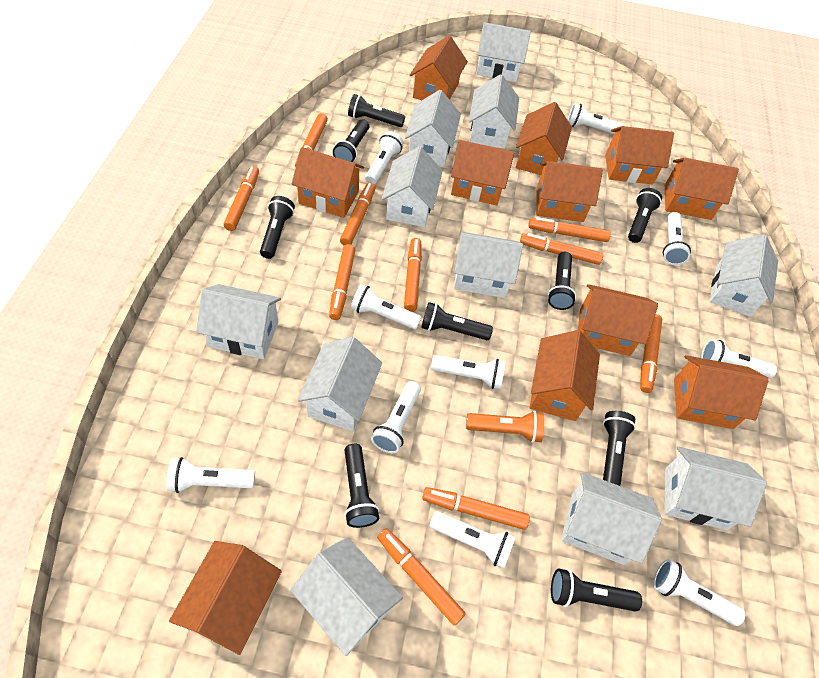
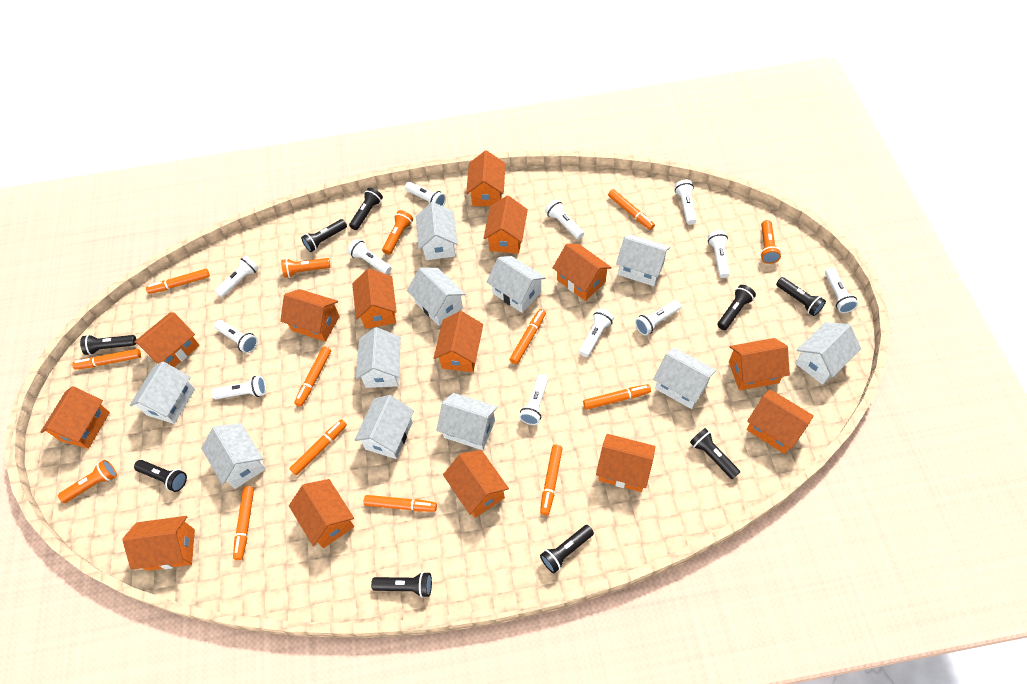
orange flashlight: 1 -> 4
orange house: 11 -> 14
white flashlight: 10 -> 12

